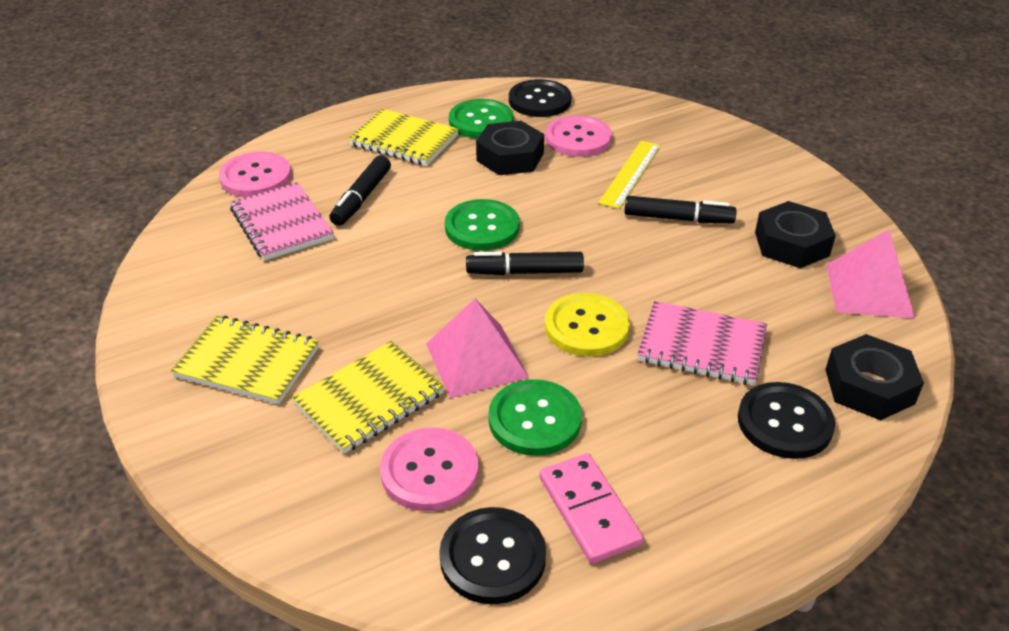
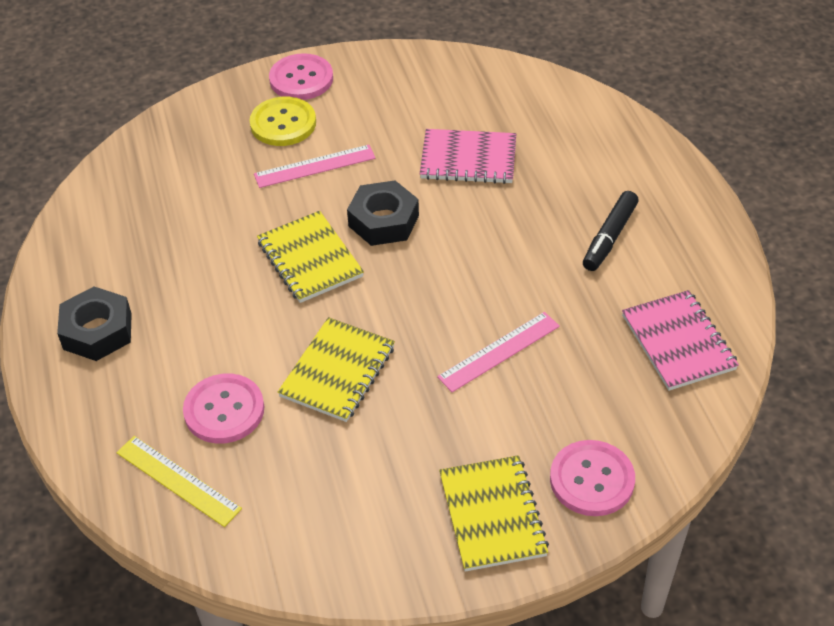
black button: 3 -> 0
black marker: 3 -> 1
black nut: 3 -> 2
green button: 3 -> 0
pink domino: 1 -> 0
pink pyramid: 2 -> 0
pink ruler: 0 -> 2

